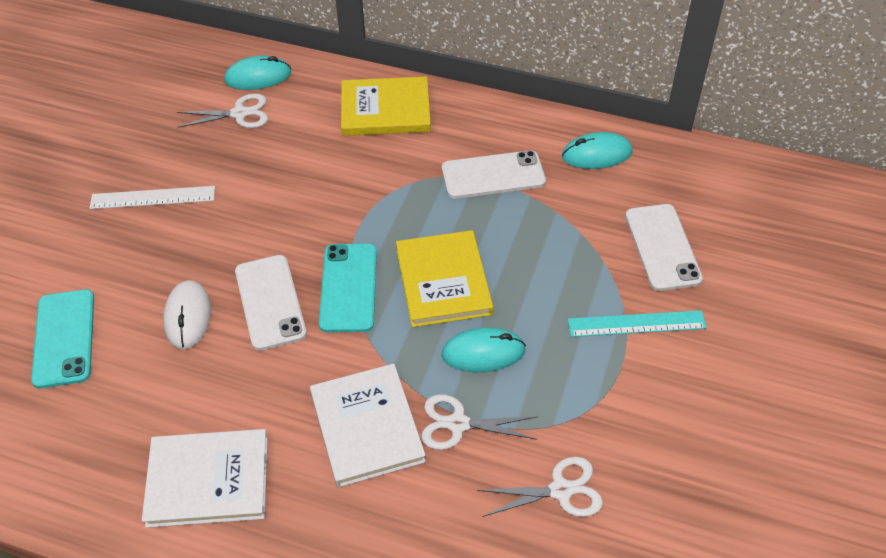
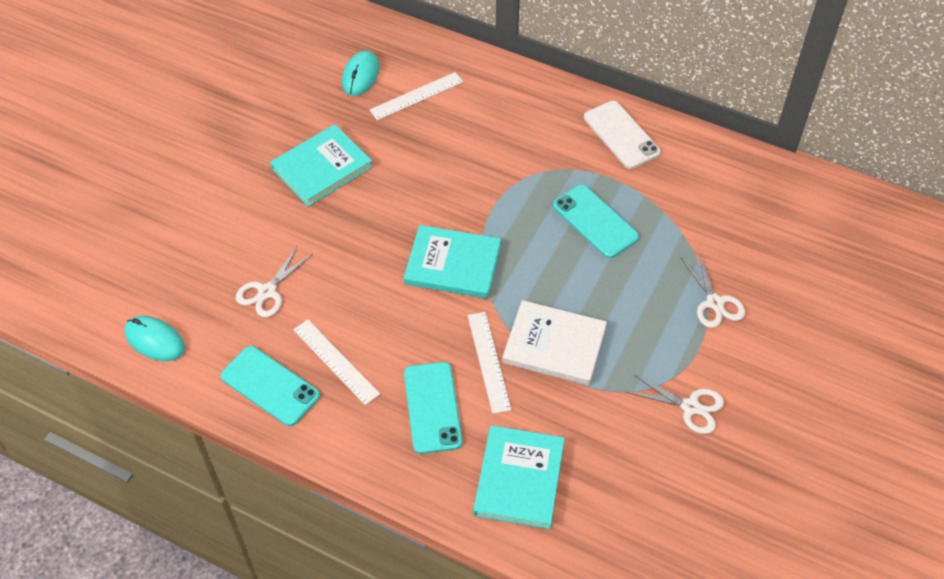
turquoise book: 0 -> 3
turquoise mouse: 3 -> 2
turquoise phone: 2 -> 3
turquoise ruler: 1 -> 0
white book: 2 -> 1
white mouse: 1 -> 0
white phone: 3 -> 1
white ruler: 1 -> 3
yellow book: 2 -> 0

